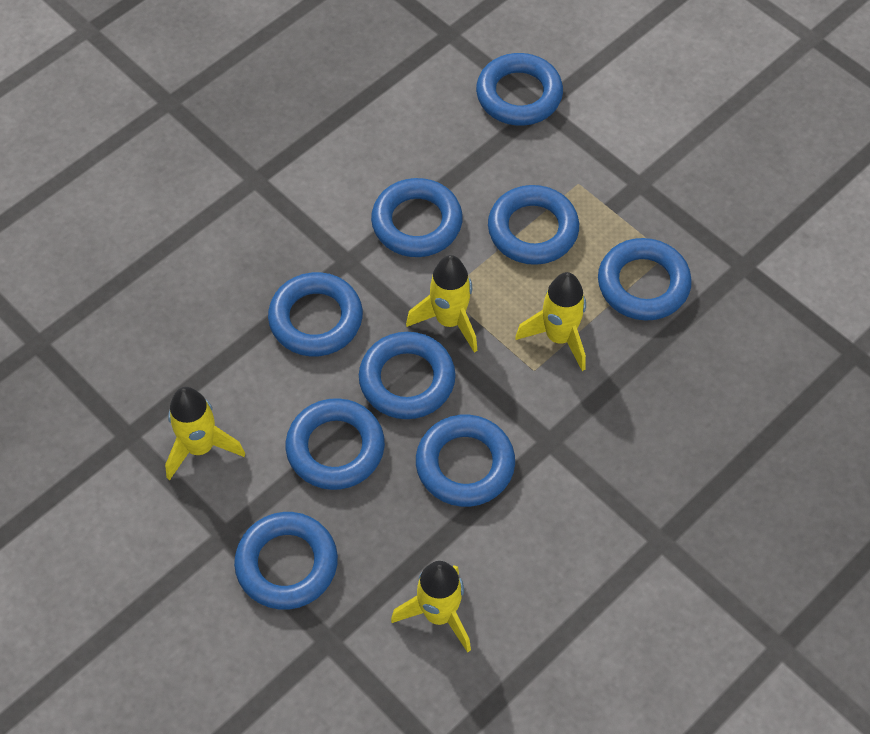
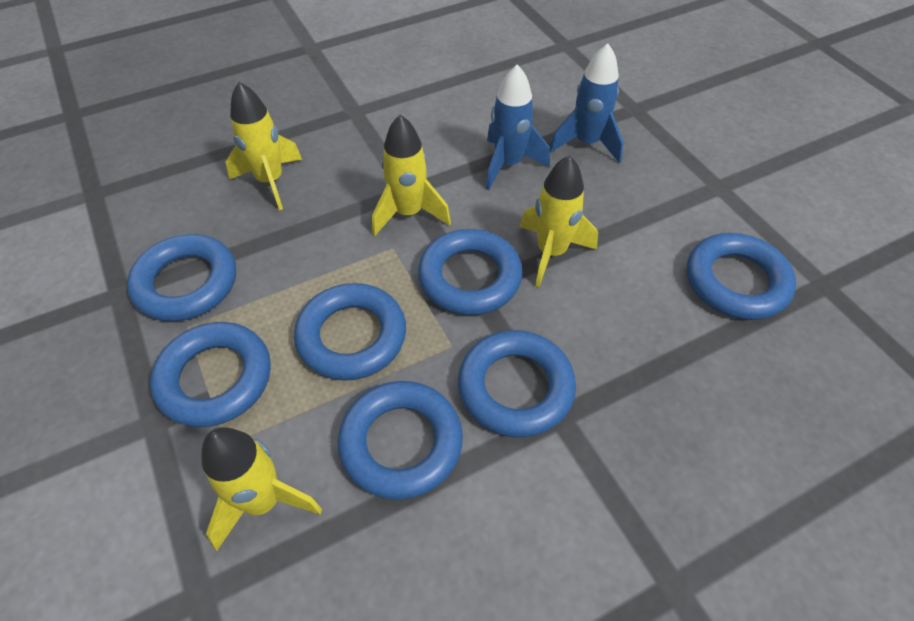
blue ring: 9 -> 7
blue rocket: 0 -> 2

